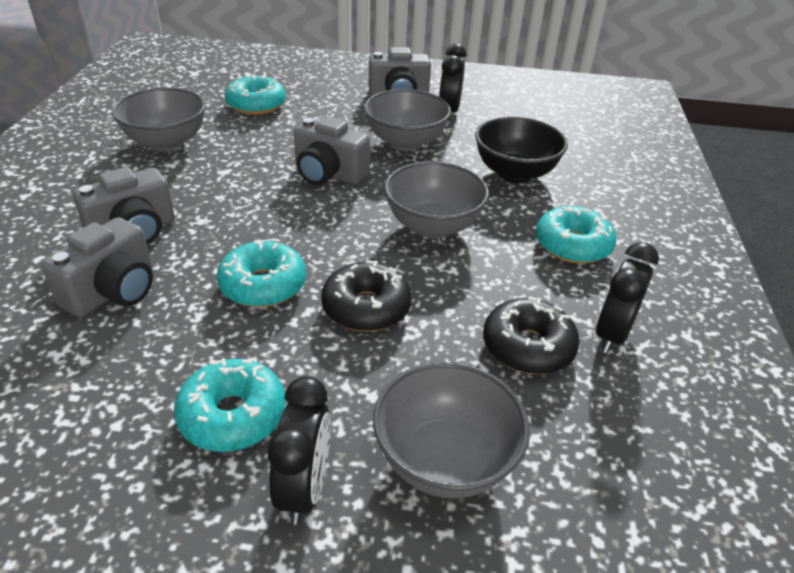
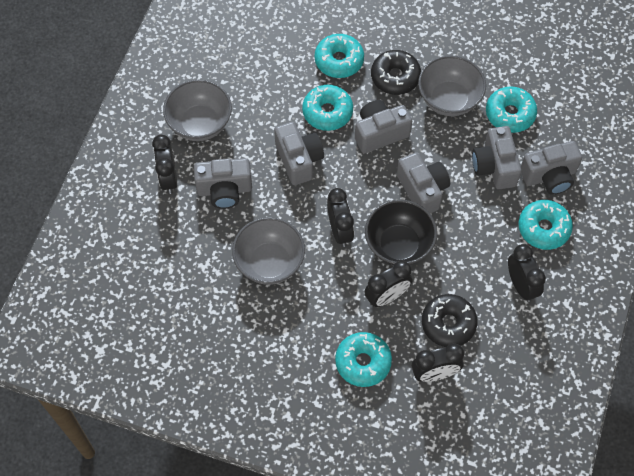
black clock: 3 -> 5
grey bowl: 4 -> 3
grey camera: 4 -> 6
turquoise donut: 4 -> 5

